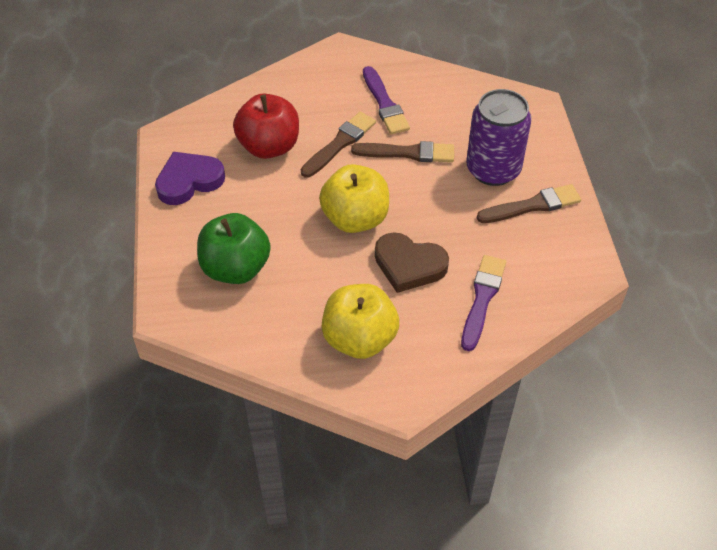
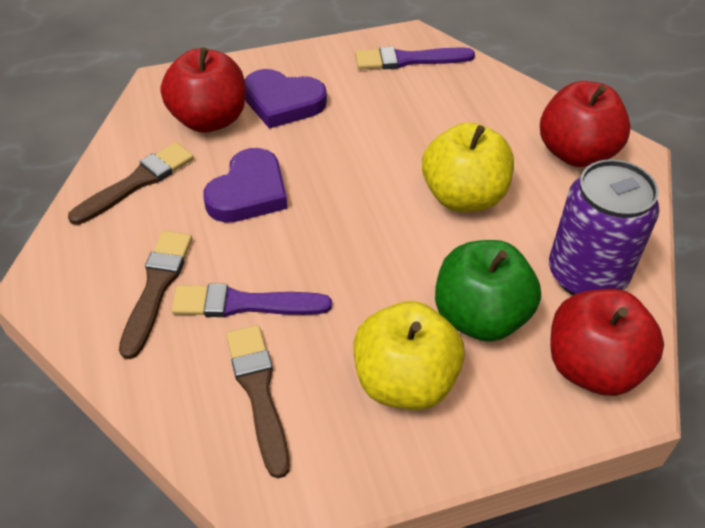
brown heart: 1 -> 0
purple heart: 1 -> 2
red apple: 1 -> 3

